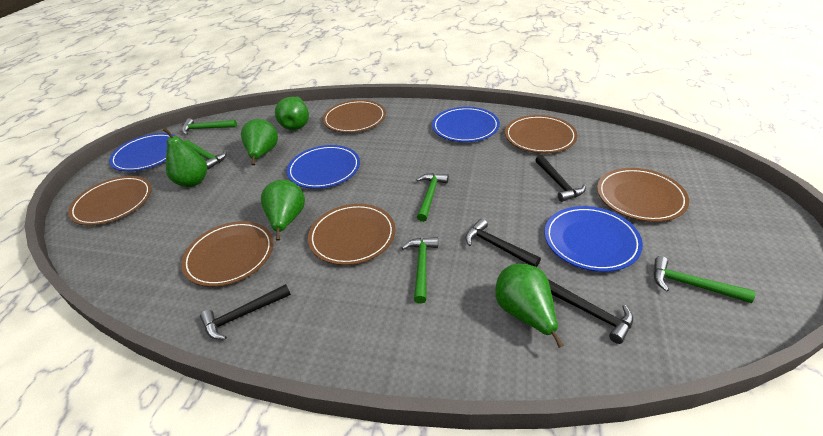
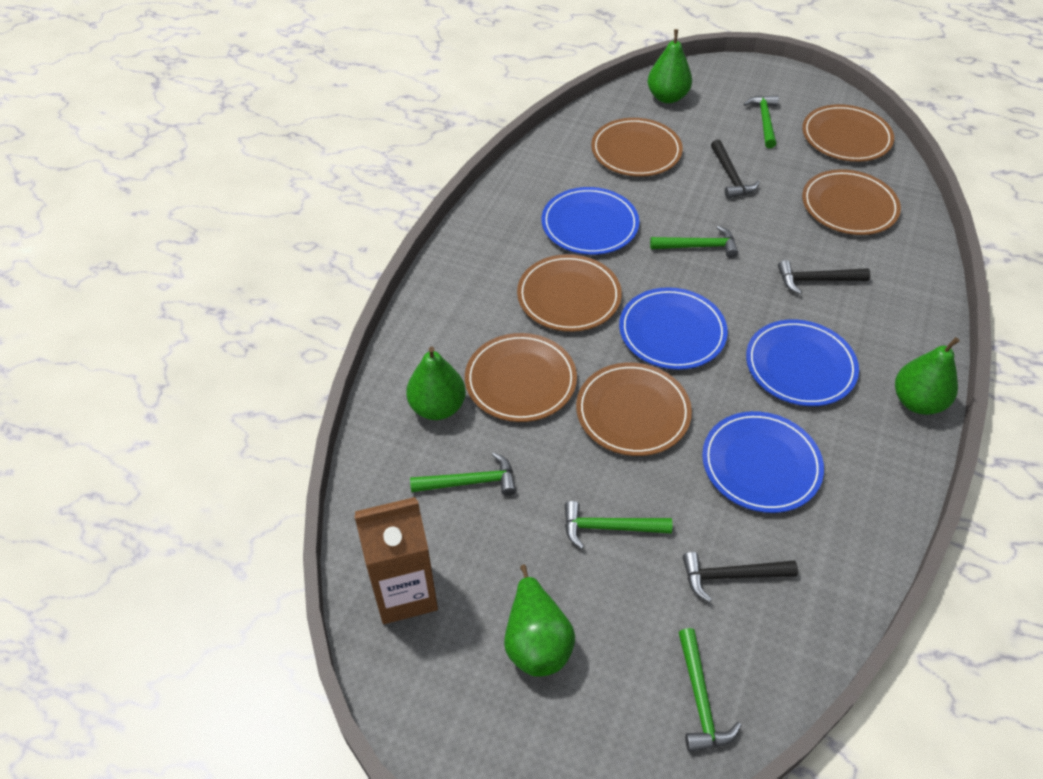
black hammer: 4 -> 3
brown carton: 0 -> 1
green pear: 5 -> 4

